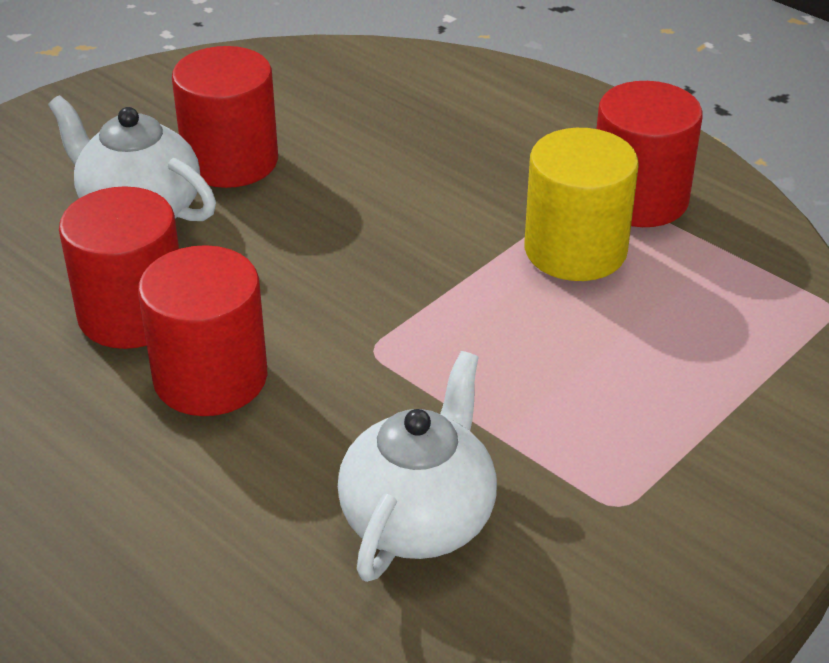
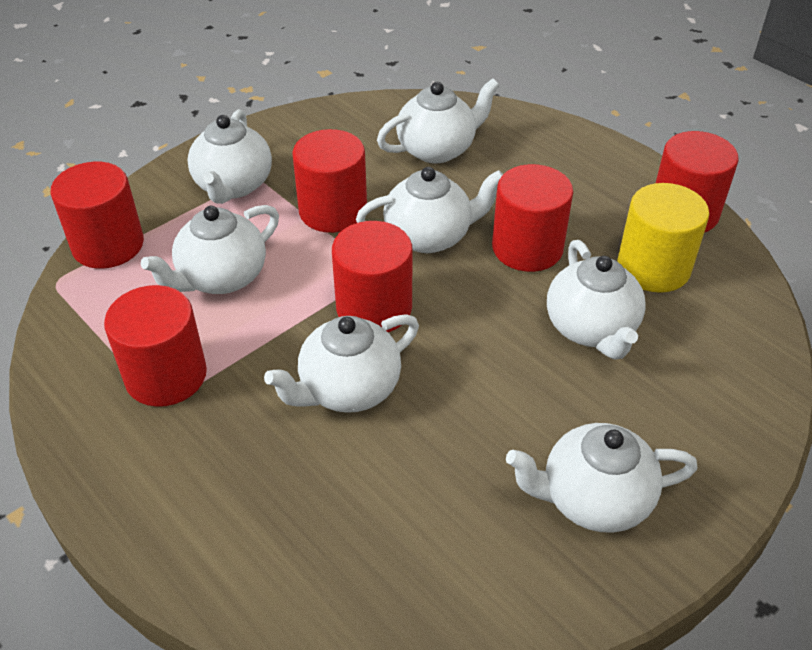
red cylinder: 4 -> 6
white teapot: 2 -> 7

